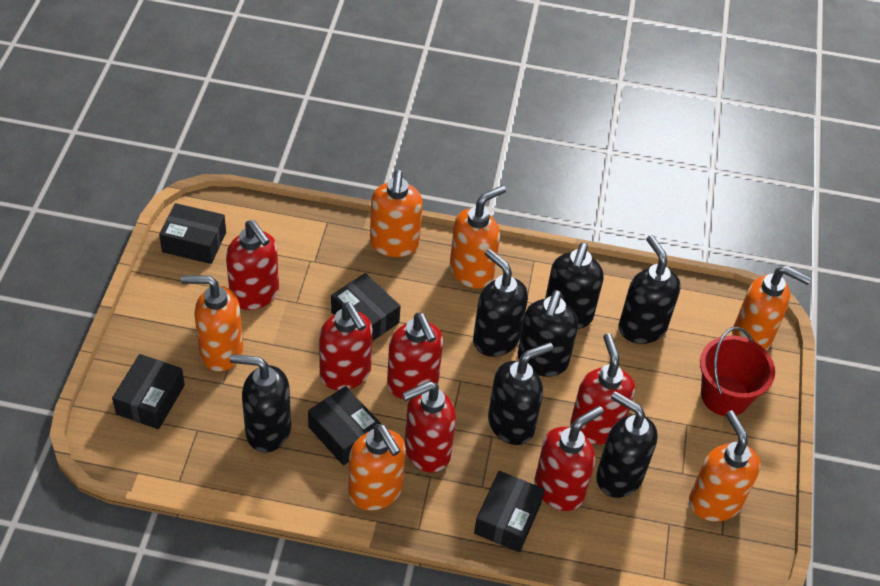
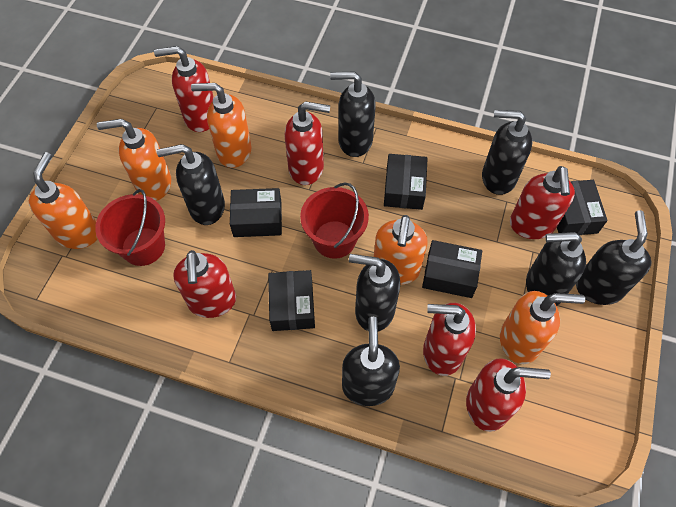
orange soap dispenser: 6 -> 5
red bucket: 1 -> 2

